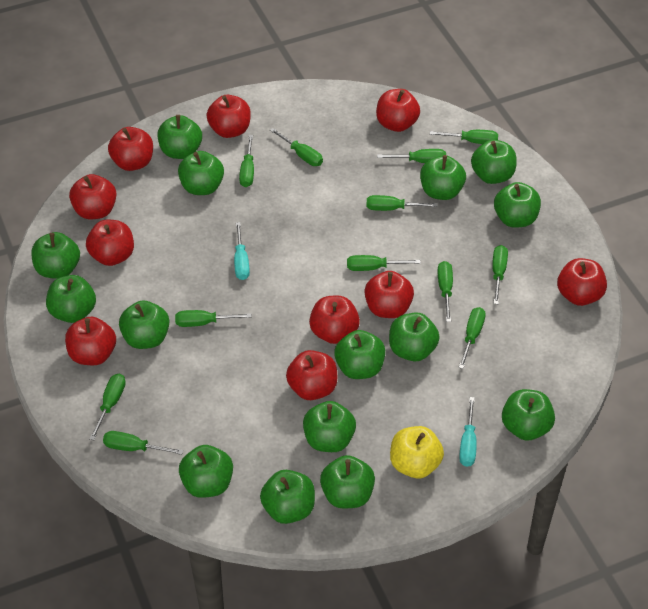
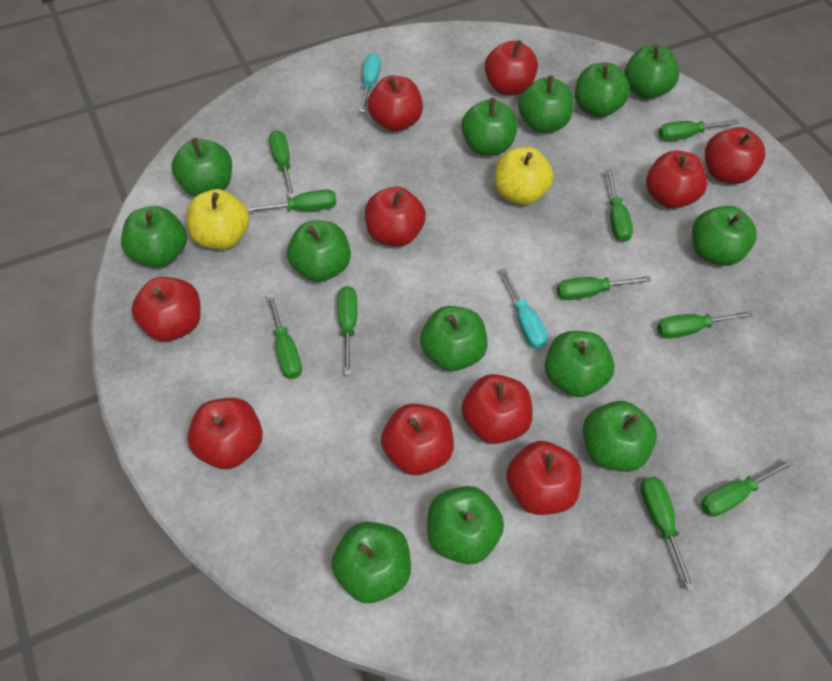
green apple: 15 -> 13
green screwdriver: 12 -> 10
yellow apple: 1 -> 2

